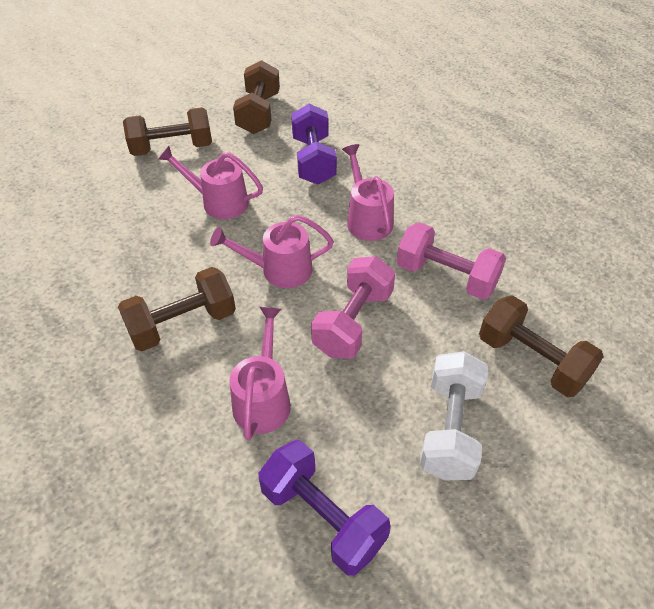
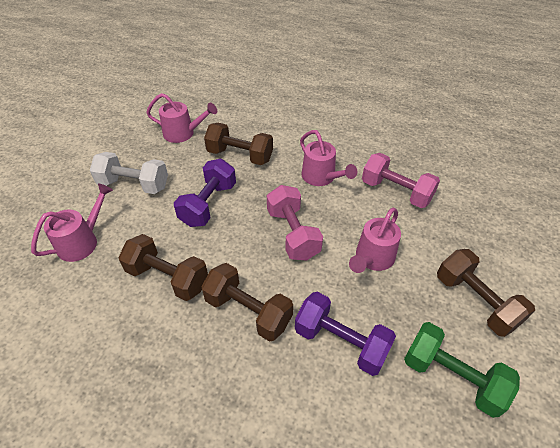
green dumbbell: 0 -> 1

